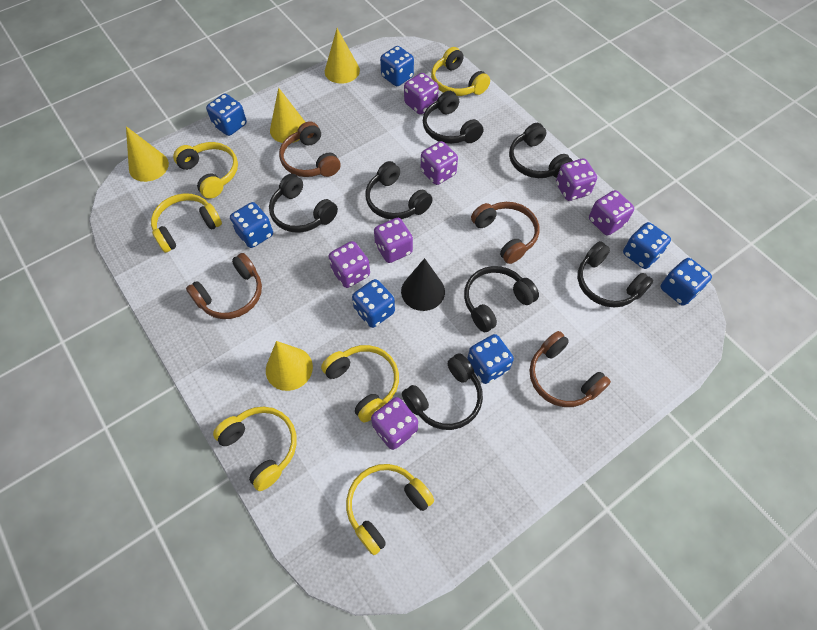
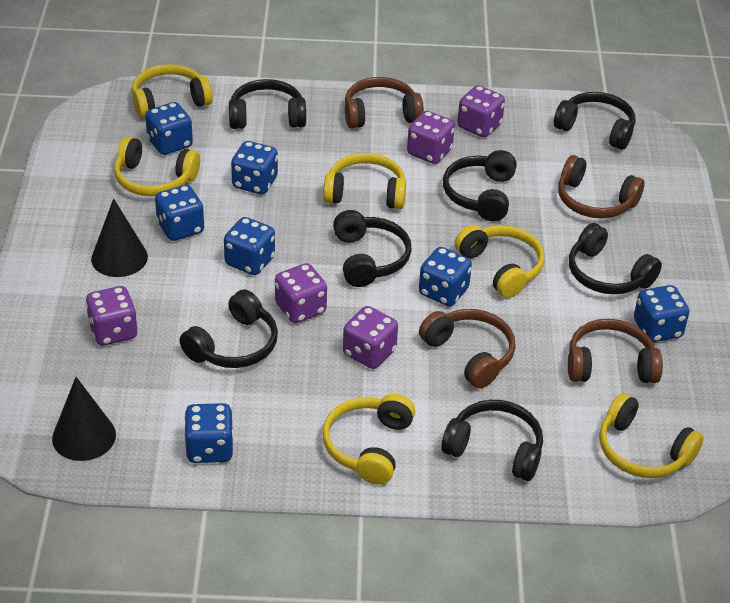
black cone: 1 -> 2
purple dice: 7 -> 5
yellow cone: 4 -> 0

